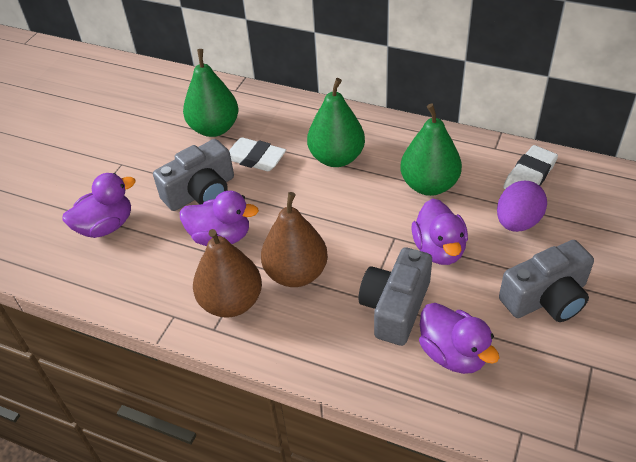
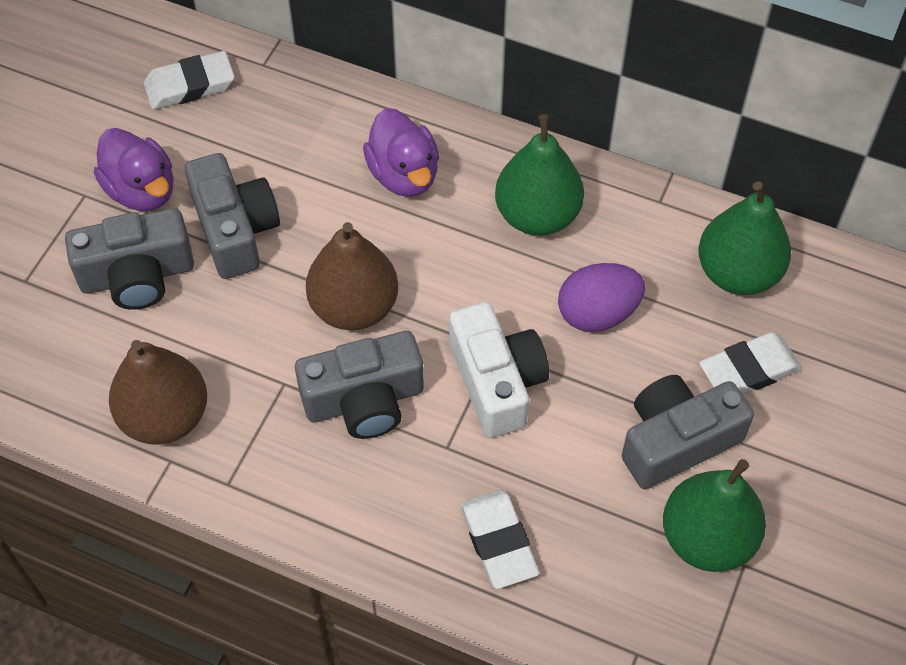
grey camera: 3 -> 4
purple duck: 4 -> 2
white camera: 0 -> 1
white eraser: 2 -> 3

